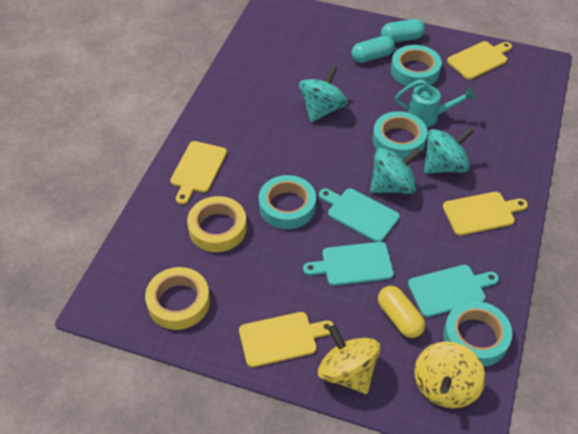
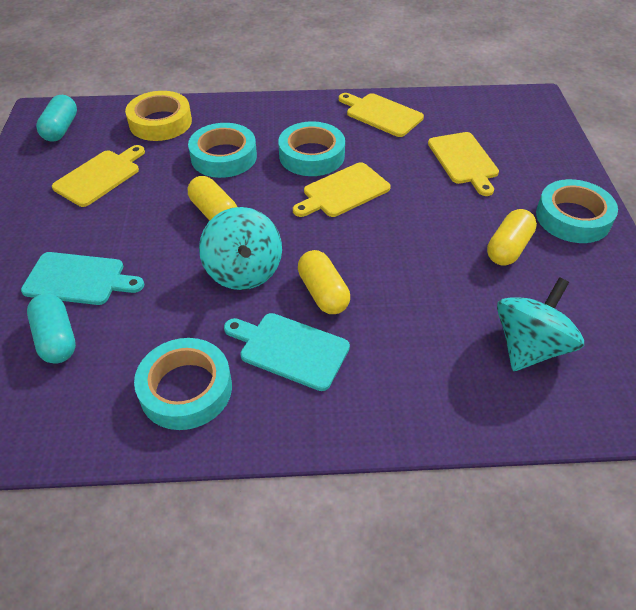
turquoise cutting board: 3 -> 2
turquoise spinning top: 3 -> 2
turquoise watering can: 1 -> 0
yellow capsule: 1 -> 3
yellow spinning top: 2 -> 0
yellow tape: 2 -> 1

